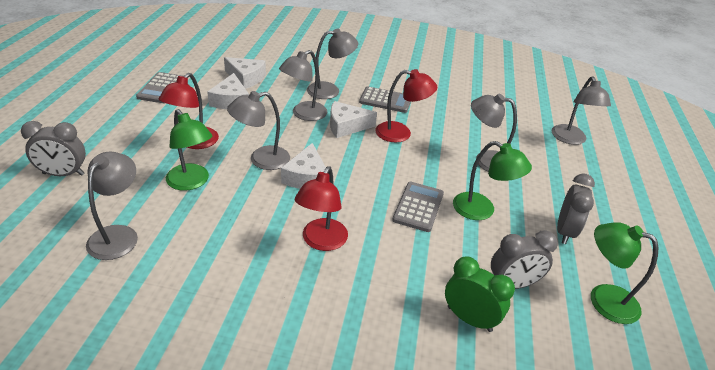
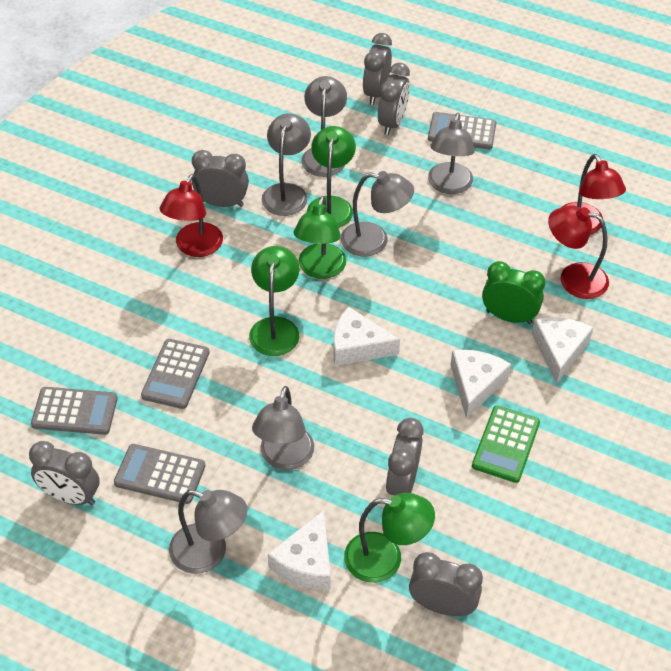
green calculator: 0 -> 1
green lamp: 3 -> 4
grey calculator: 3 -> 4
grey clock: 3 -> 6

